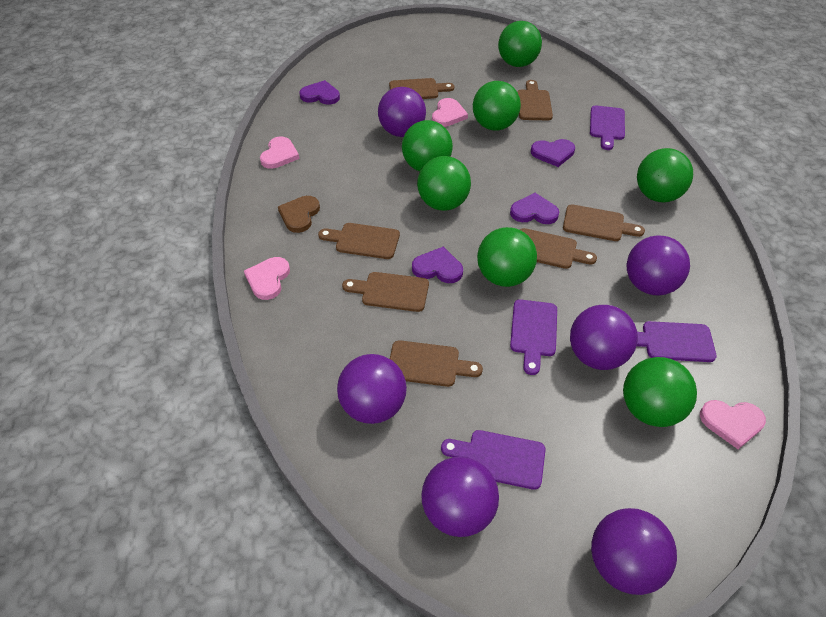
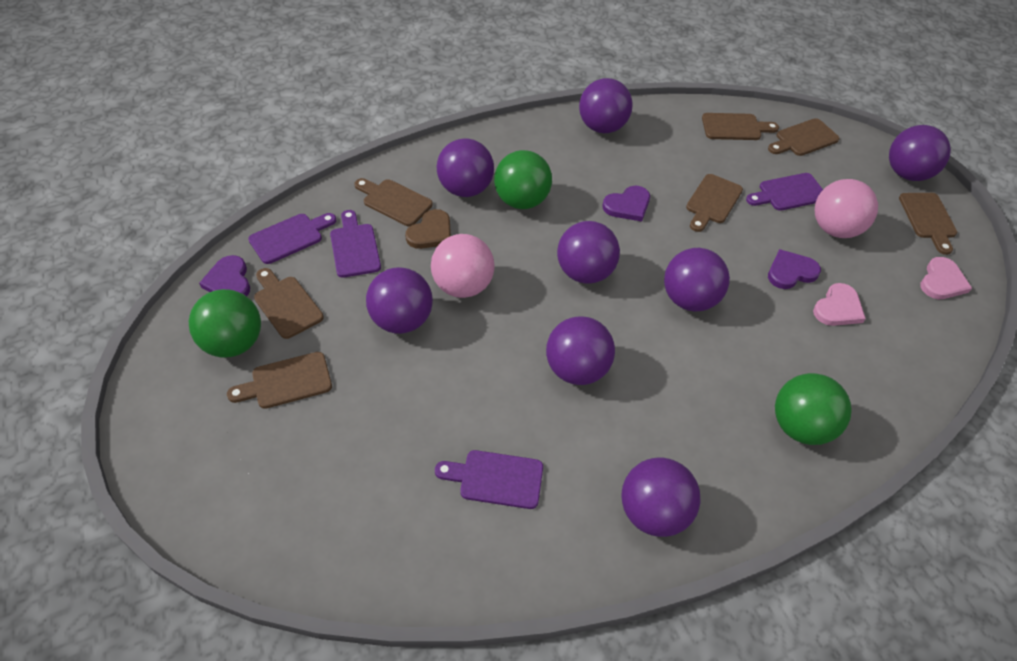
green ball: 7 -> 3
pink ball: 0 -> 2
pink heart: 4 -> 2
purple ball: 6 -> 8
purple heart: 4 -> 3

